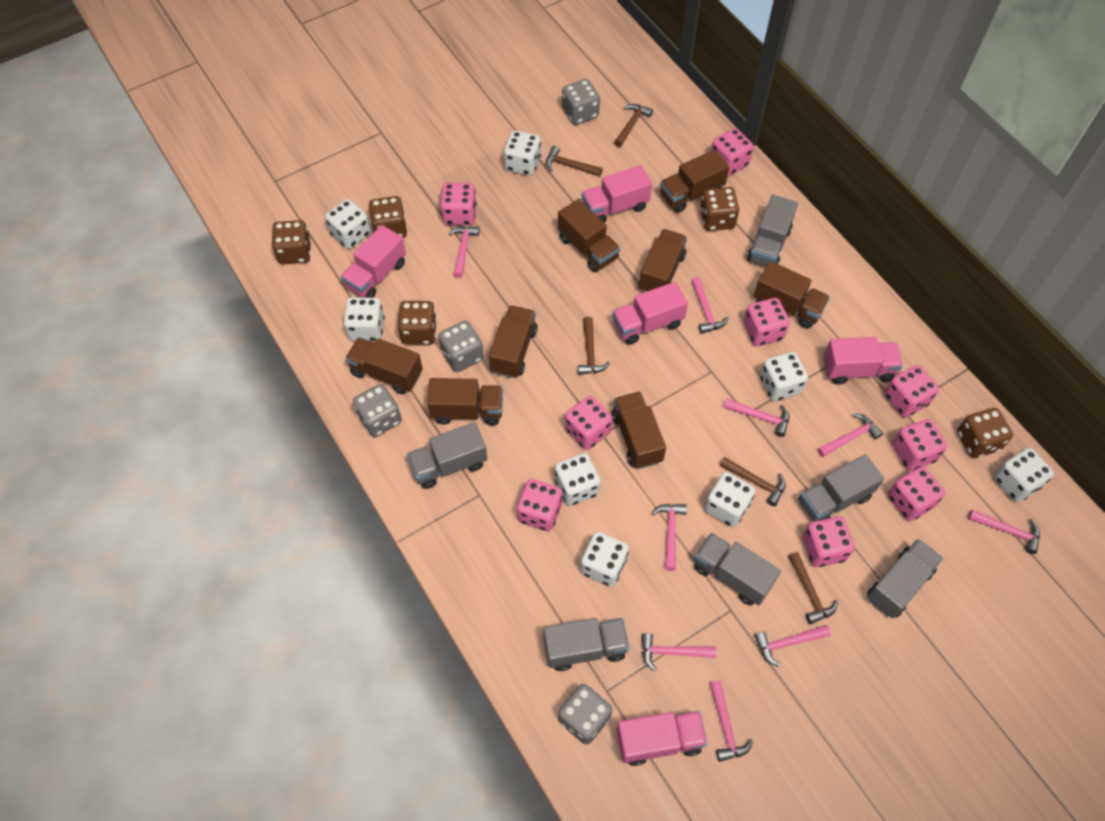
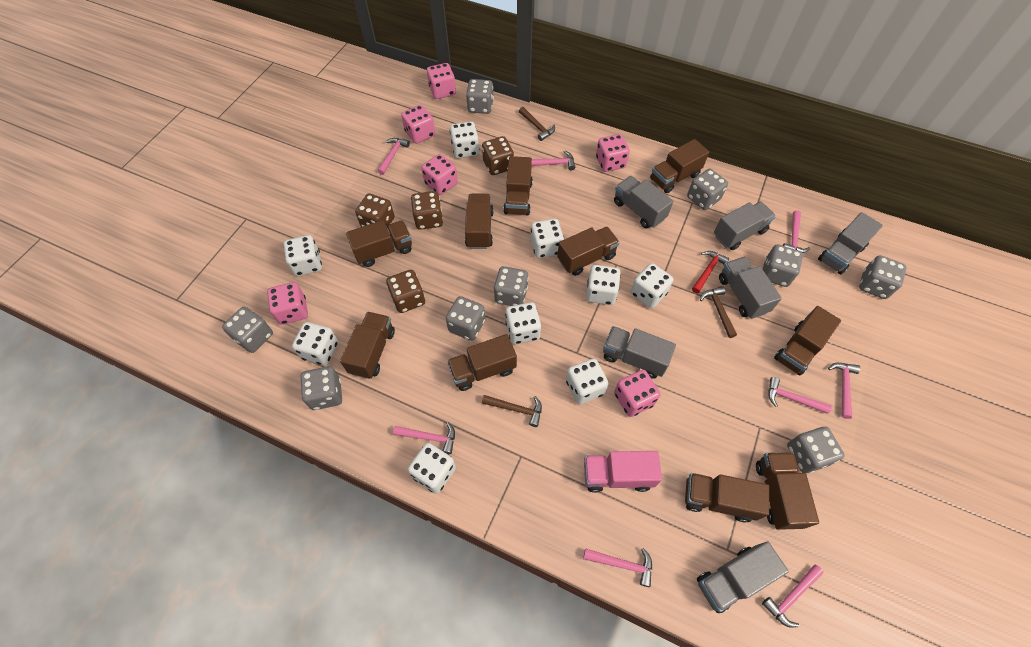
brown dice: 5 -> 4
brown hammer: 5 -> 3
brown truck: 8 -> 10
grey dice: 4 -> 9
pink dice: 9 -> 6
pink hammer: 9 -> 8
pink truck: 5 -> 1
red hammer: 0 -> 1
white dice: 8 -> 9

